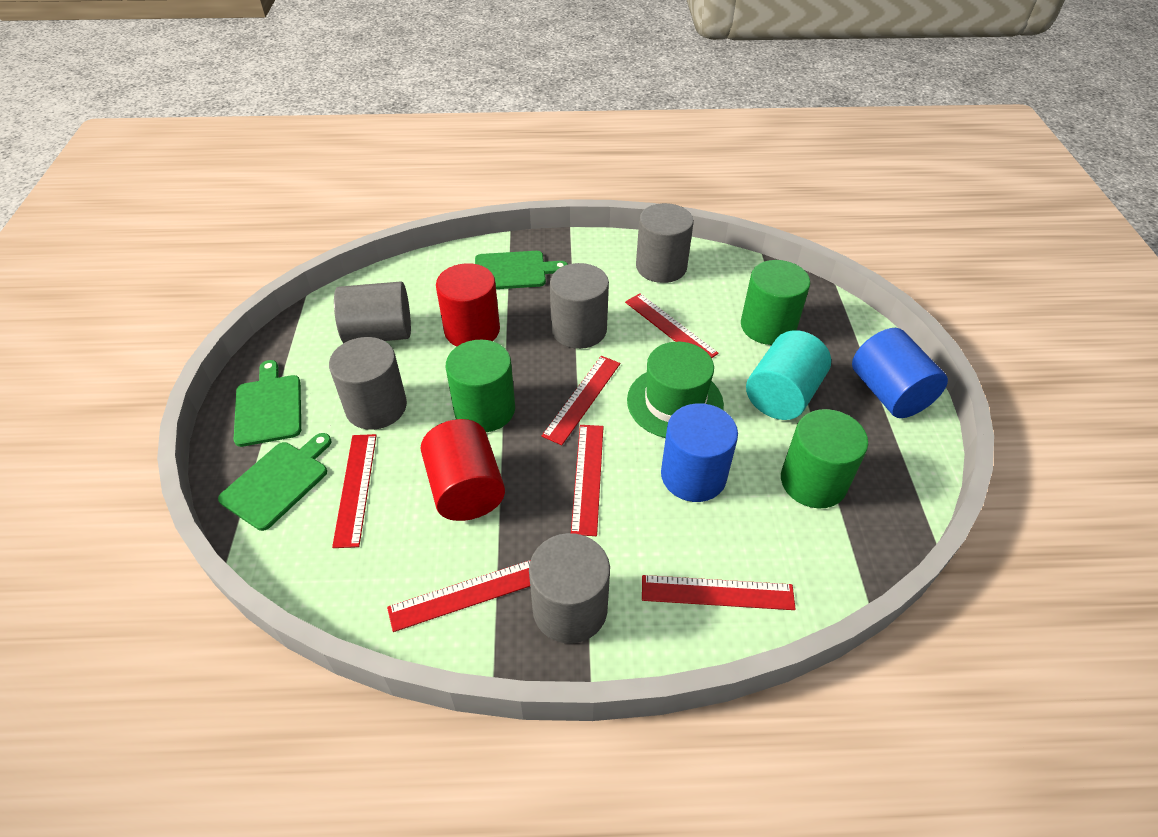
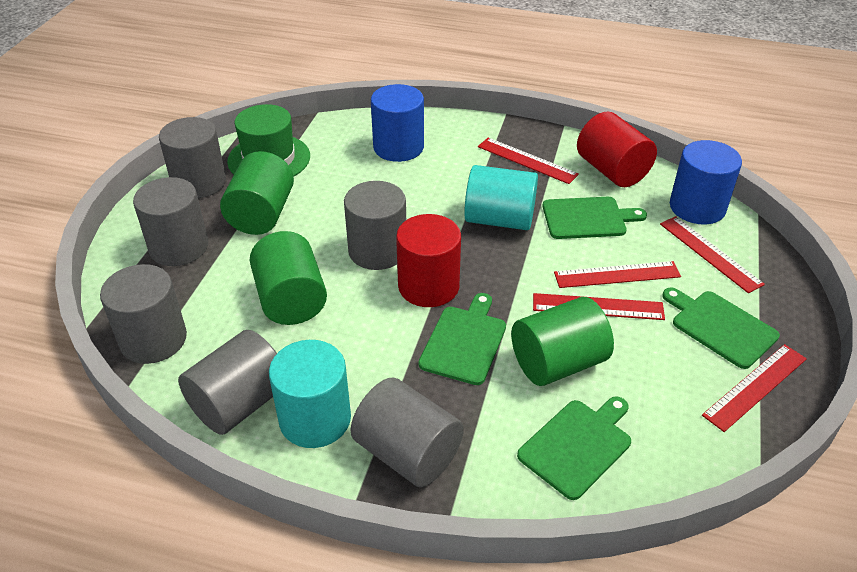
green cutting board: 3 -> 4
grey cylinder: 5 -> 6
red ruler: 6 -> 5
turquoise cylinder: 1 -> 2

